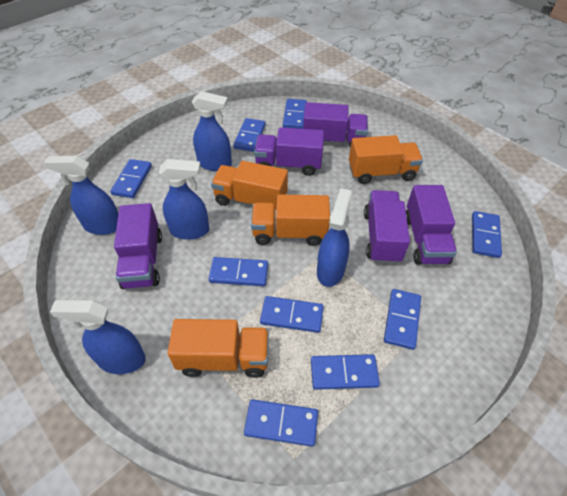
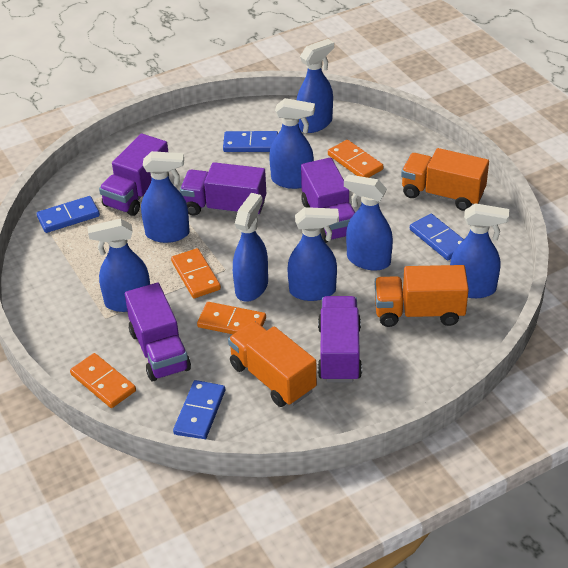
blue domino: 9 -> 4
blue spray bottle: 5 -> 8
orange domino: 0 -> 4
orange truck: 4 -> 3

